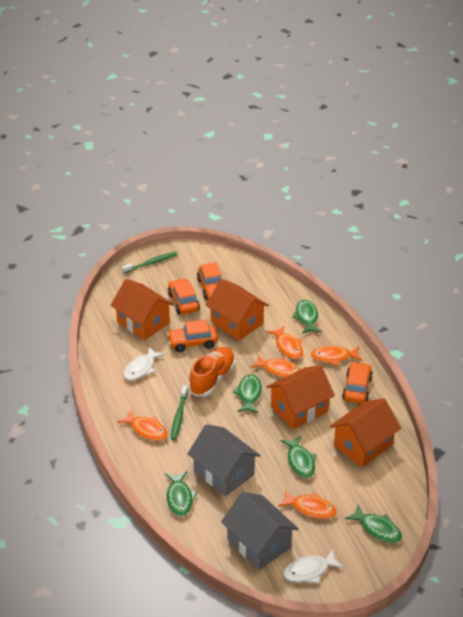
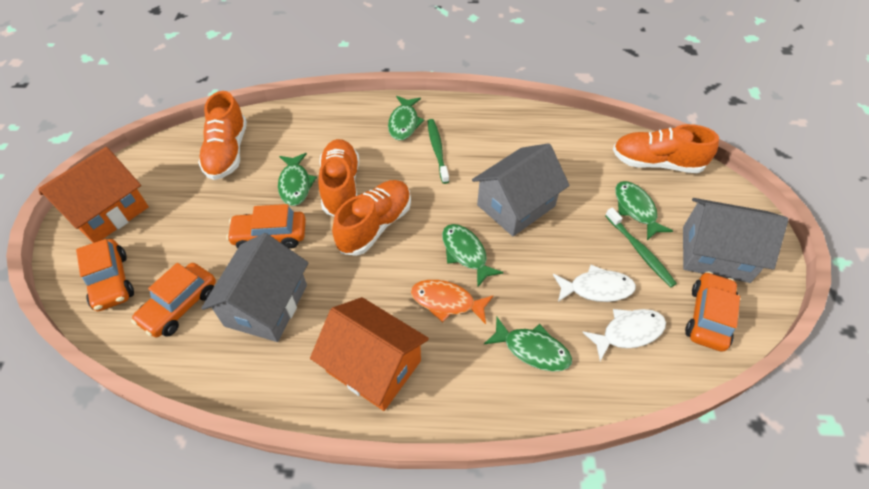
grey house: 2 -> 3
orange fish: 5 -> 1
orange house: 4 -> 2
orange shoe: 1 -> 4

